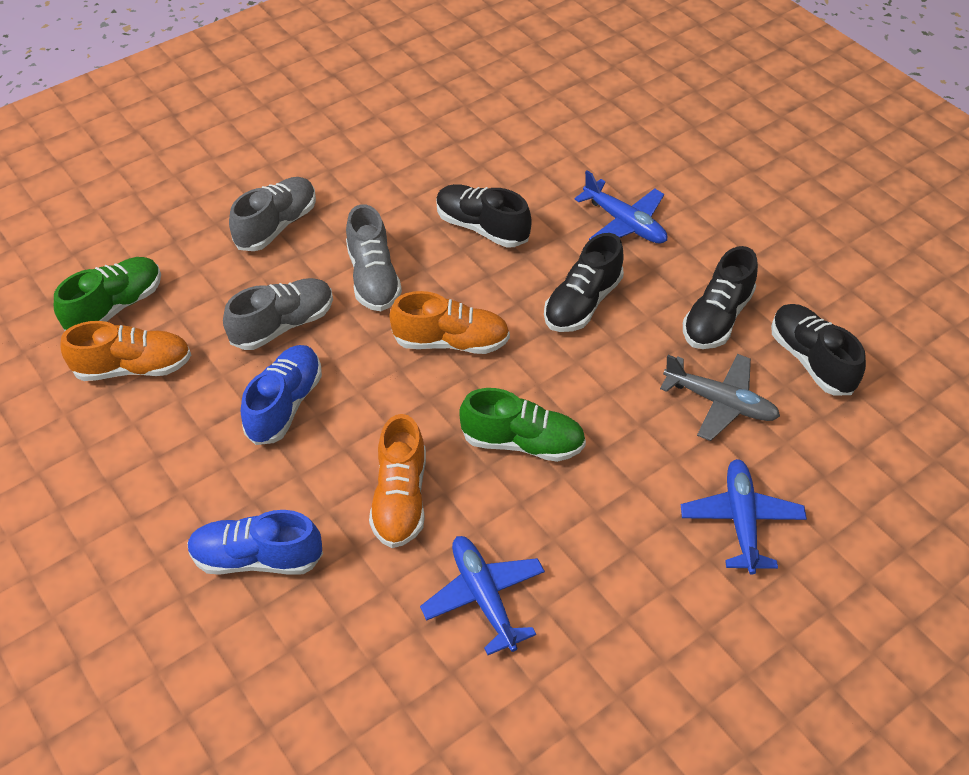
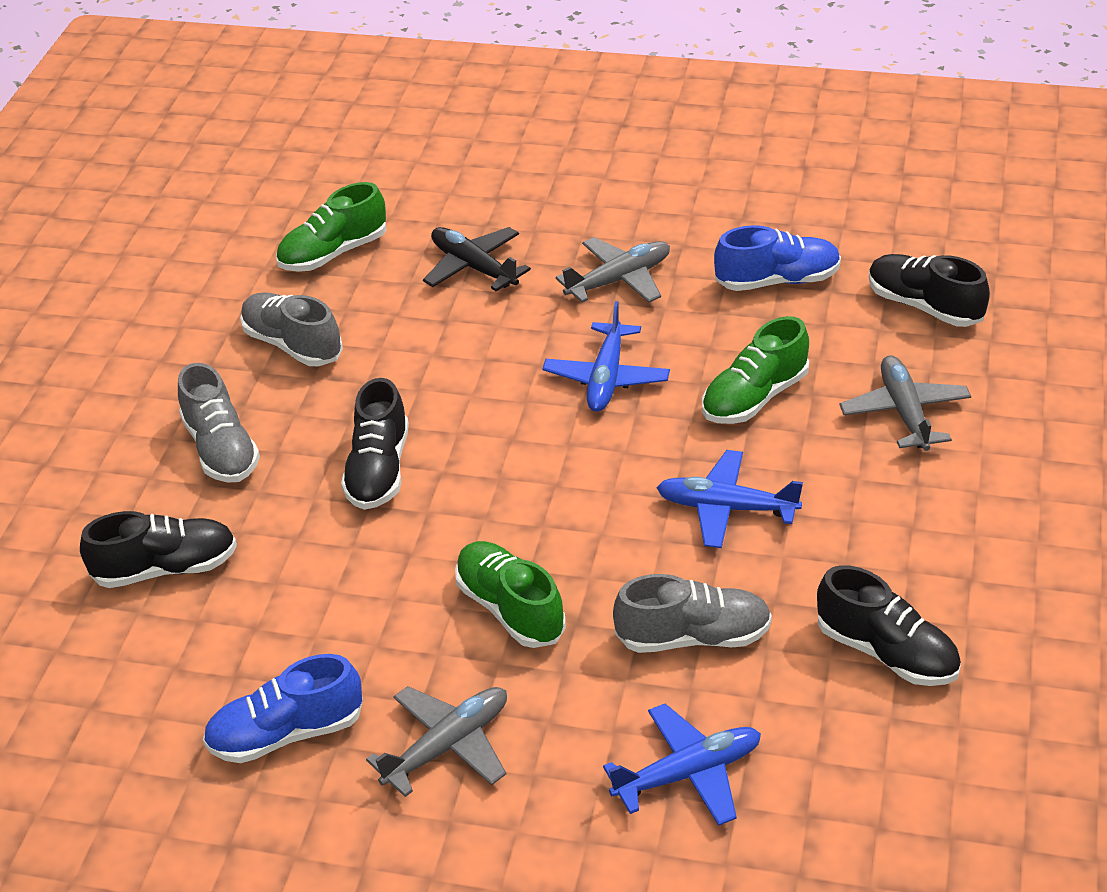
black plane: 0 -> 1
green shoe: 2 -> 3
grey plane: 1 -> 3
orange shoe: 3 -> 0

